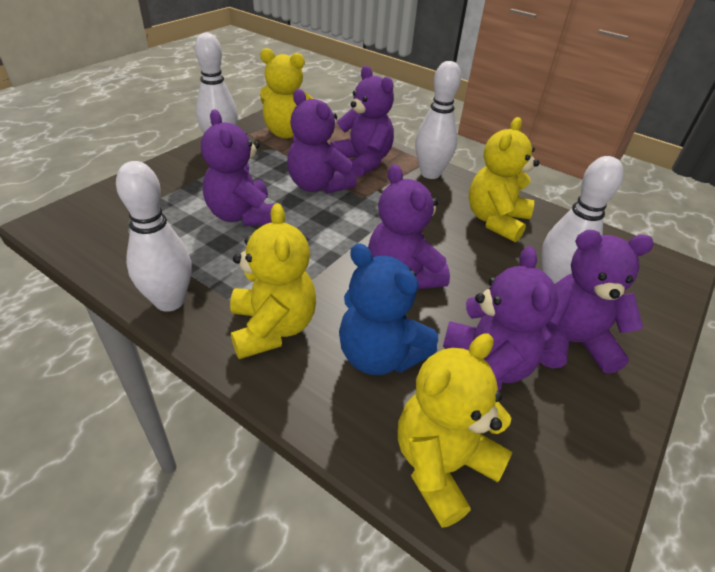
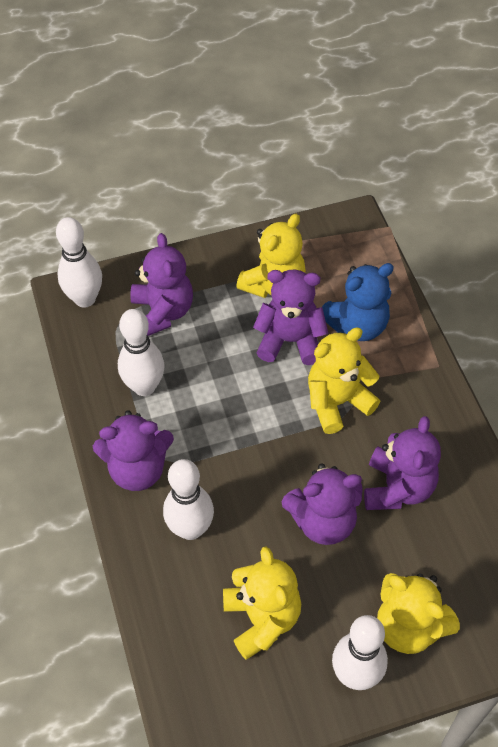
purple teddy bear: 6 -> 5

